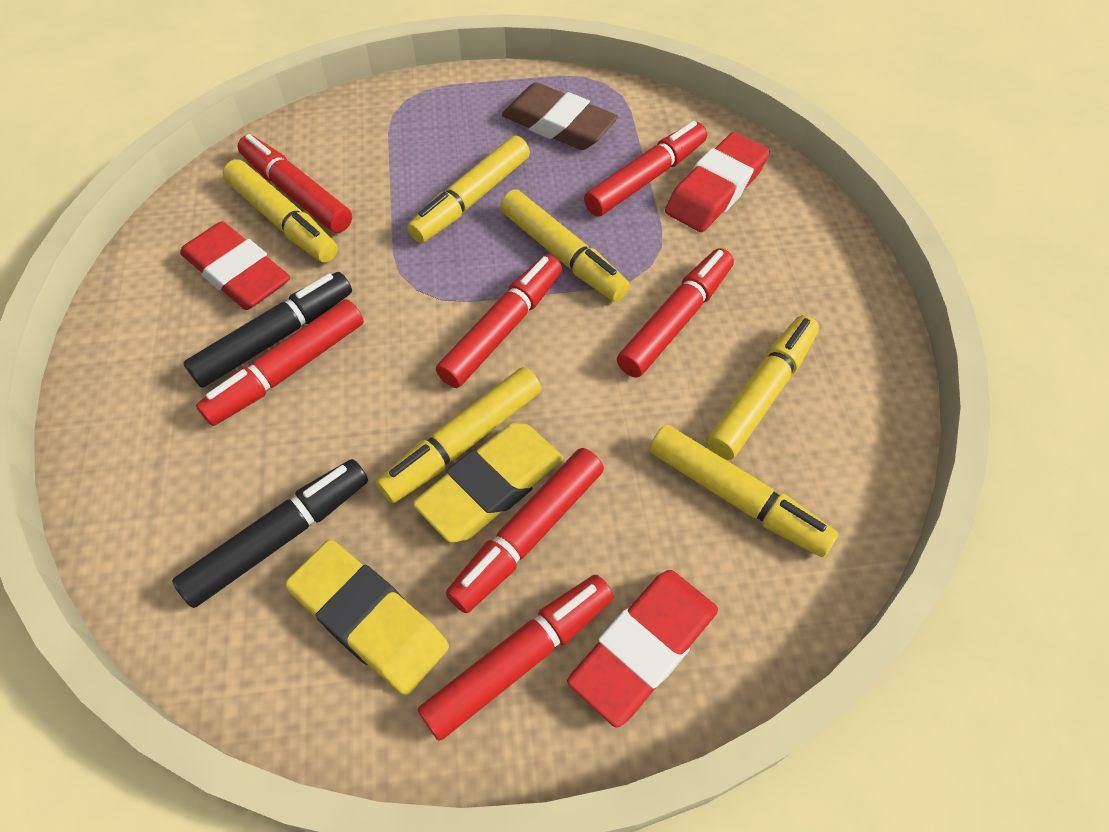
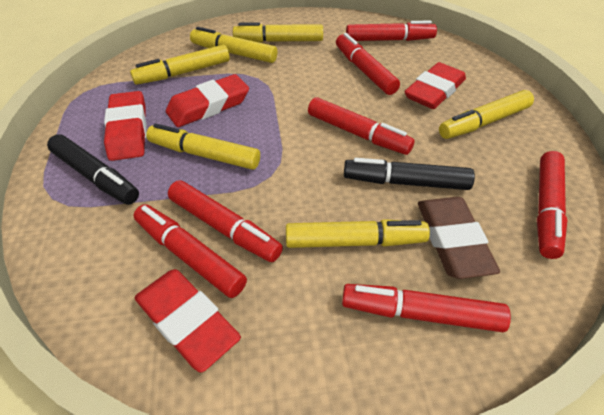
red eraser: 3 -> 4
yellow eraser: 2 -> 0

